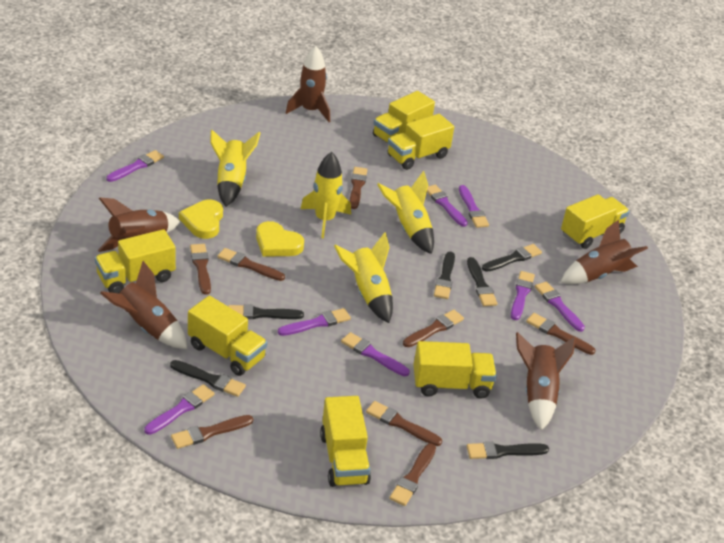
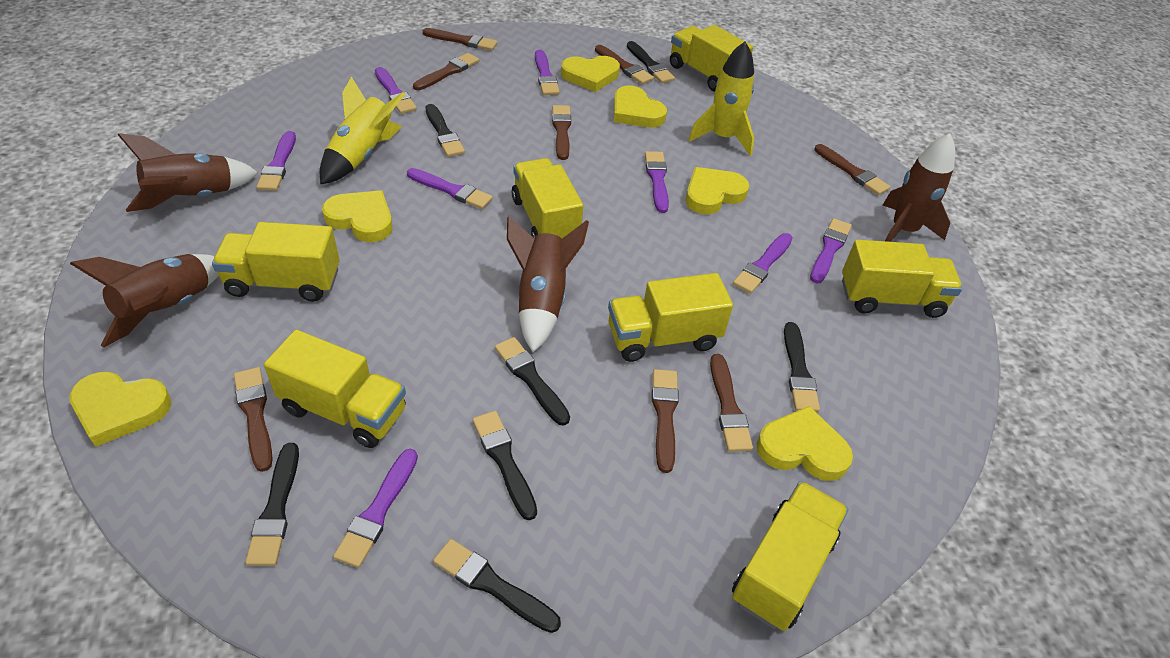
black brush: 6 -> 7
brown rocket: 5 -> 4
yellow heart: 2 -> 6
yellow rocket: 4 -> 2

